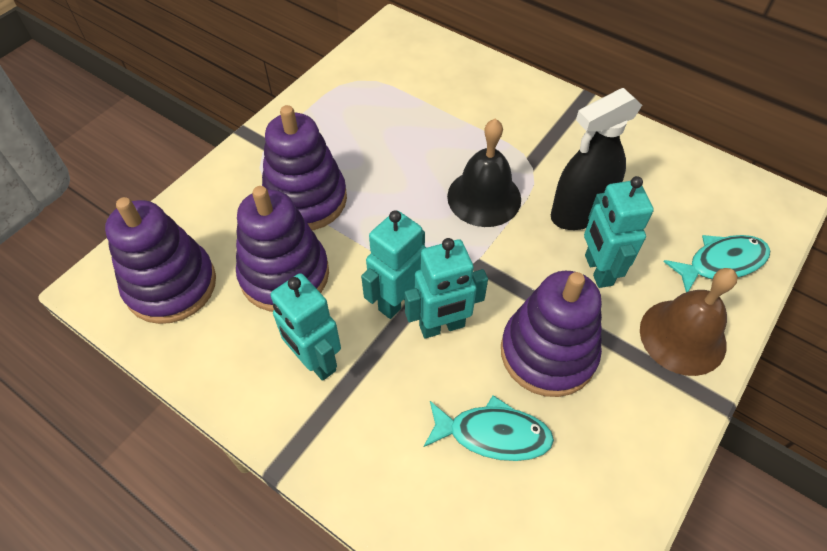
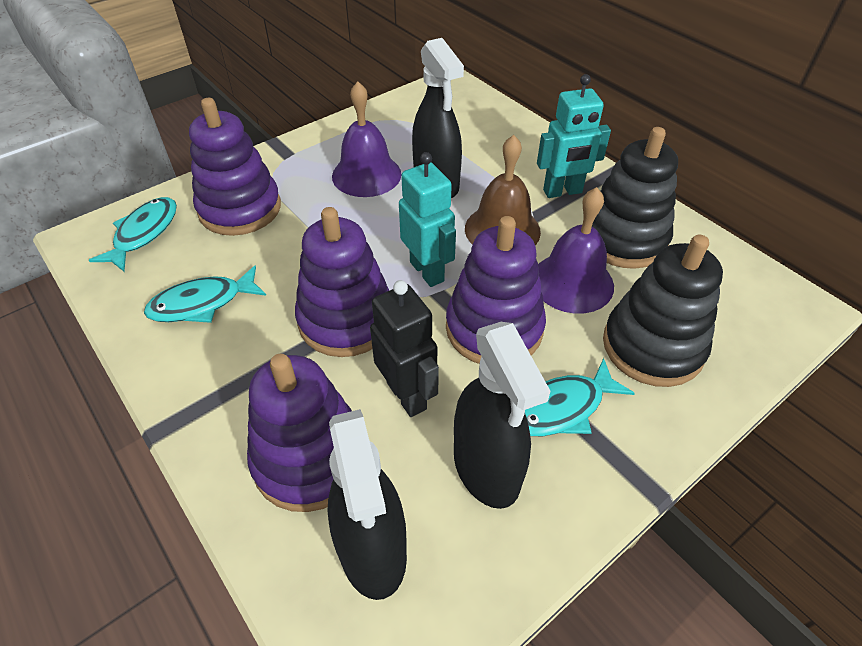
black bell: 1 -> 0
black robot: 0 -> 1
black spray bottle: 1 -> 3
black stacking toy: 0 -> 2
purple bell: 0 -> 2
turquoise fish: 2 -> 3
turquoise robot: 4 -> 2

